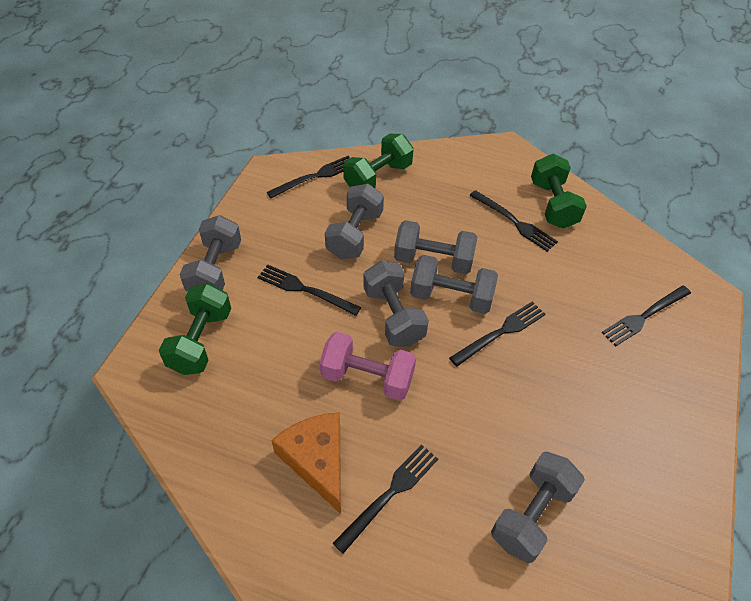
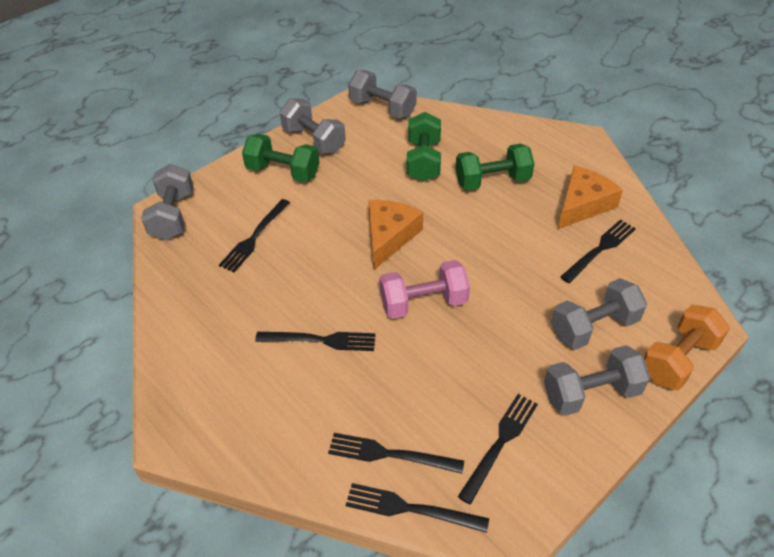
grey dumbbell: 6 -> 5
orange cheese: 1 -> 2
orange dumbbell: 0 -> 1

